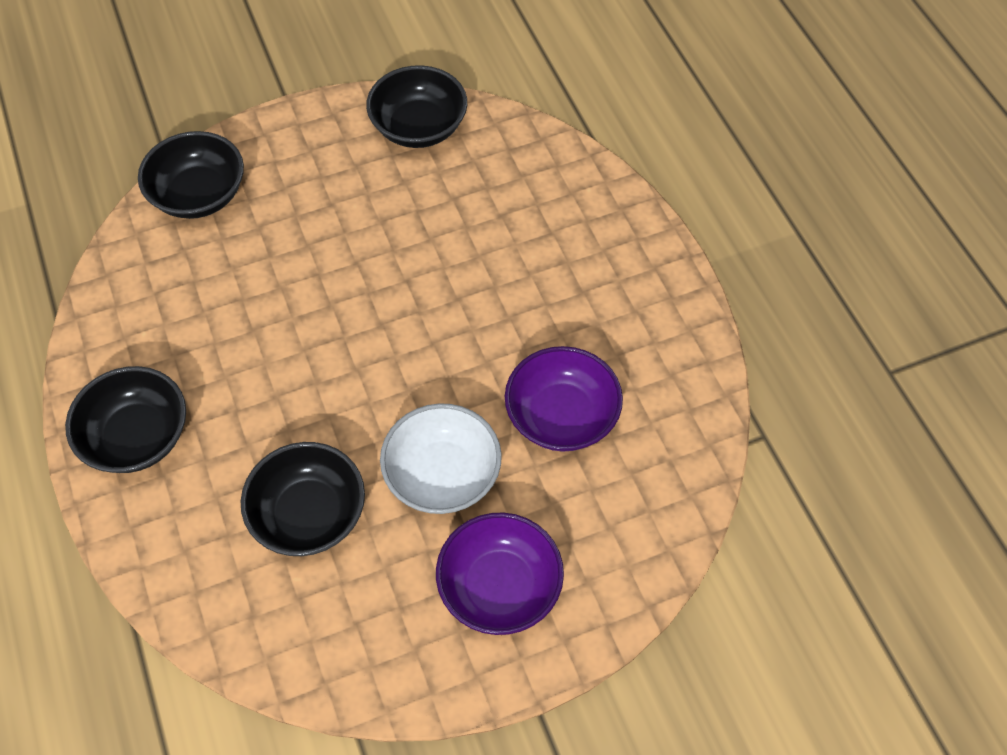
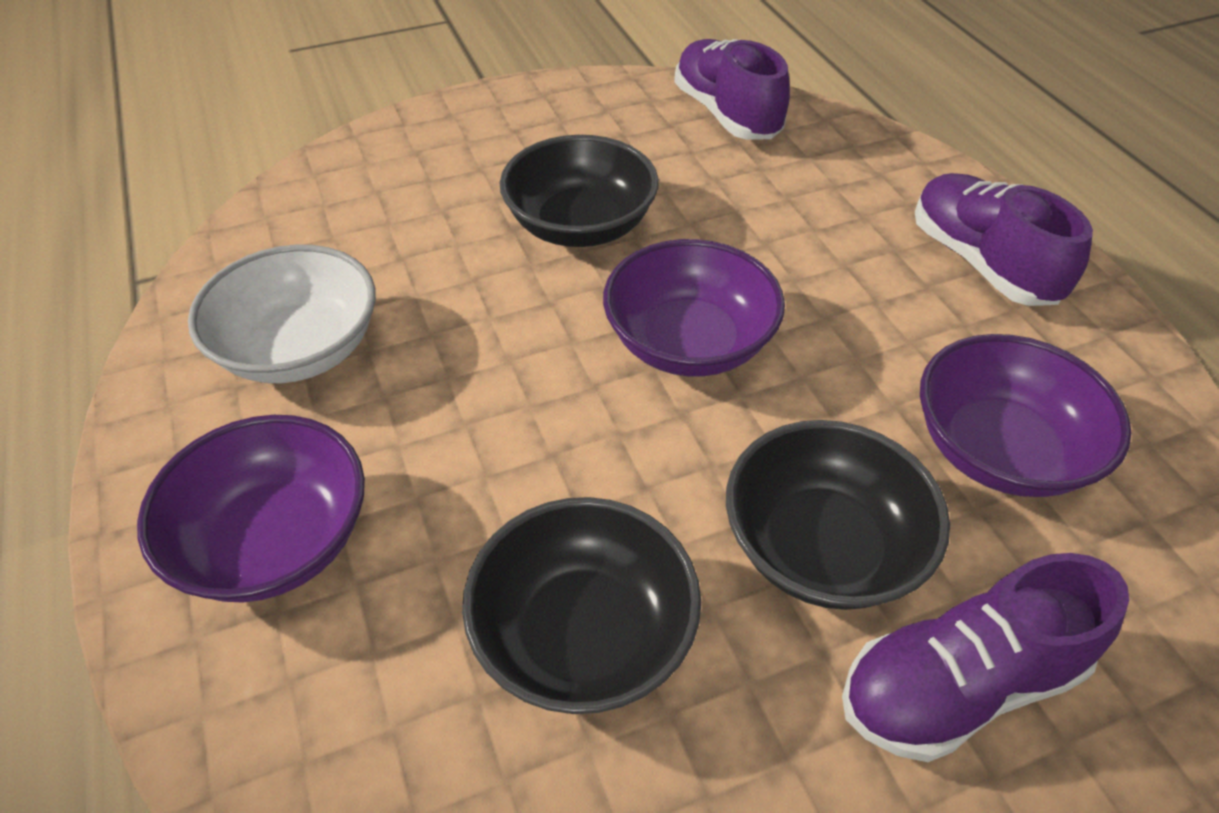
black bowl: 4 -> 3
purple bowl: 2 -> 3
purple shoe: 0 -> 3

